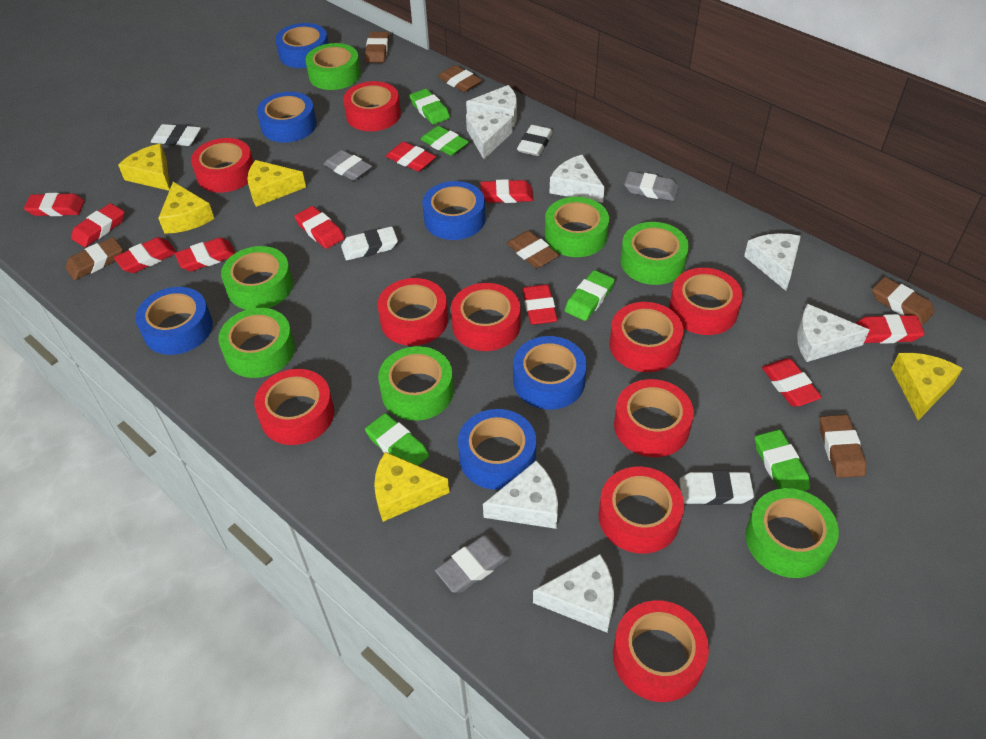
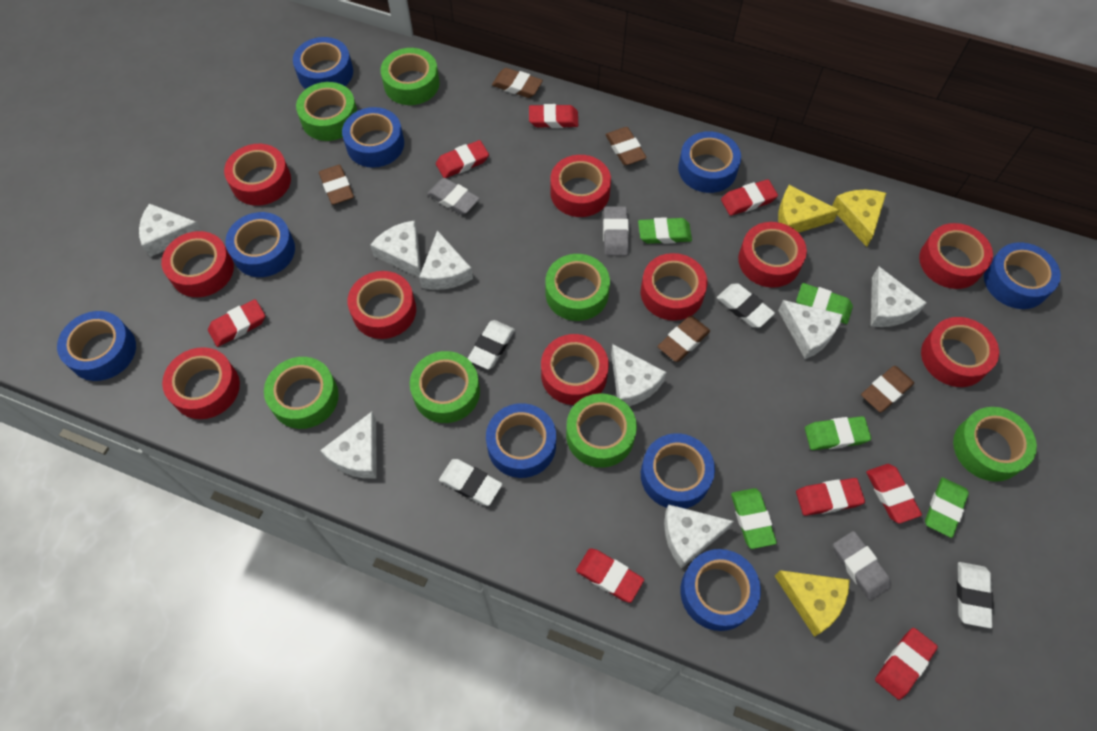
blue tape: 6 -> 9
brown eraser: 6 -> 5
red eraser: 10 -> 8
white cheese: 7 -> 8
yellow cheese: 5 -> 3

